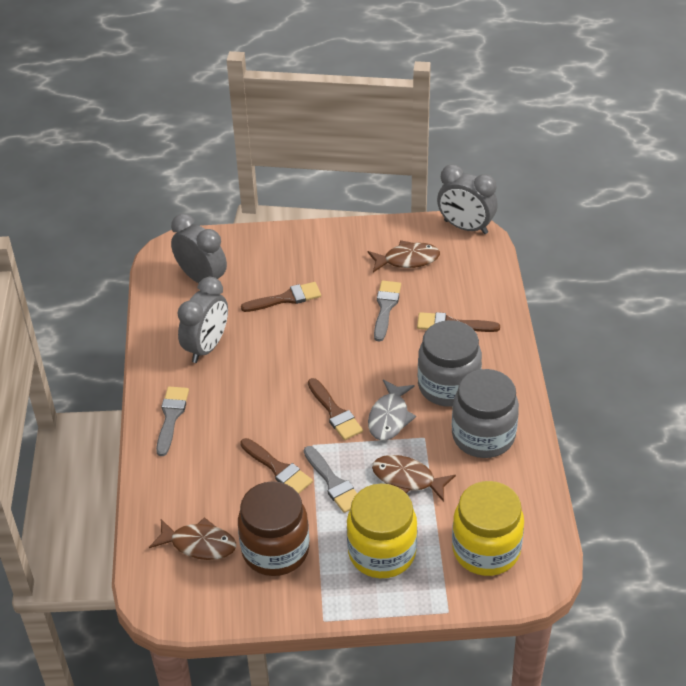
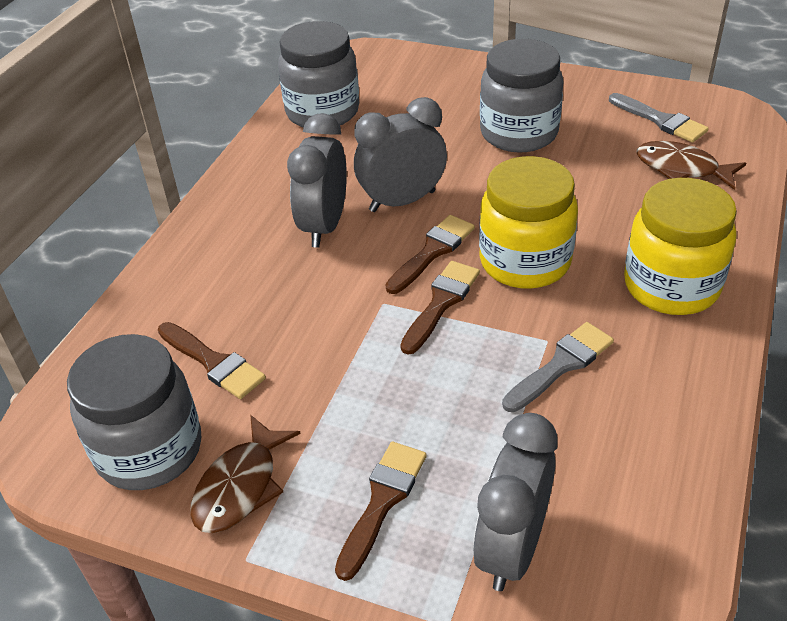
brown fish: 3 -> 2
brown jar: 1 -> 0
grey brush: 3 -> 2
grey fish: 1 -> 0
grey jar: 2 -> 3

